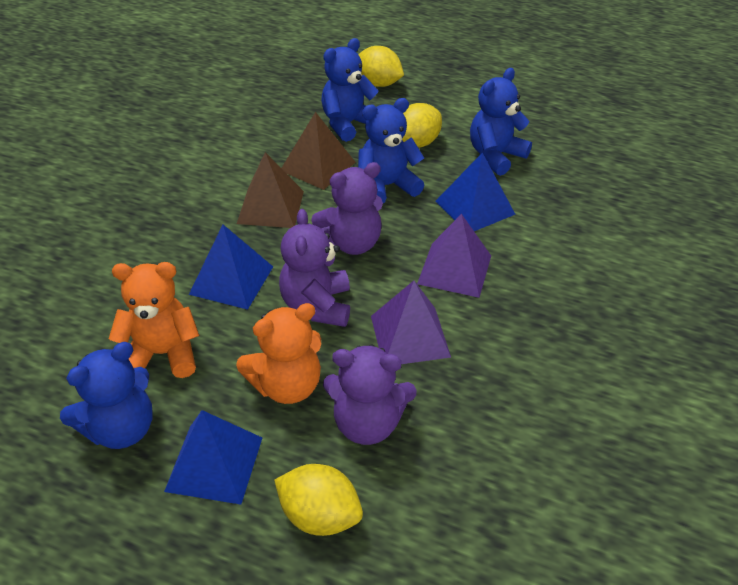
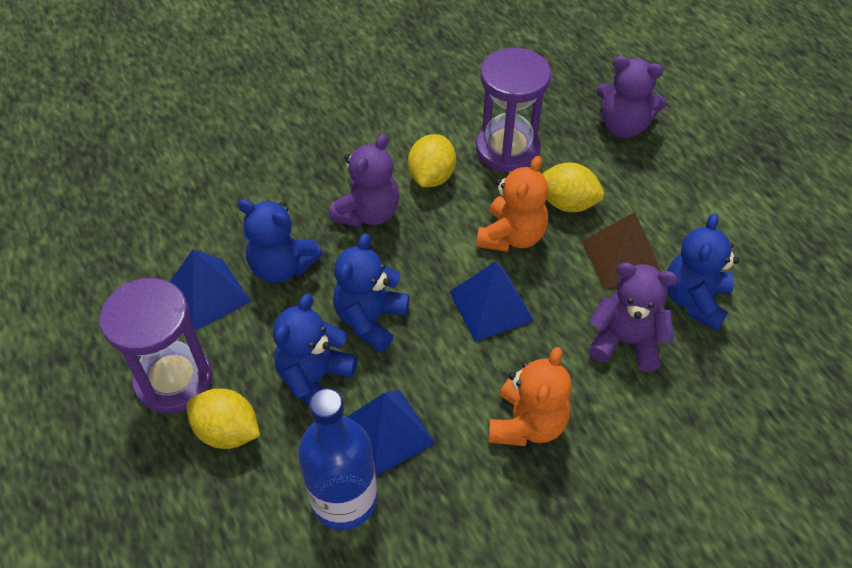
blue bottle: 0 -> 1
brown pyramid: 2 -> 1
purple hourglass: 0 -> 2
purple pyramid: 2 -> 0

